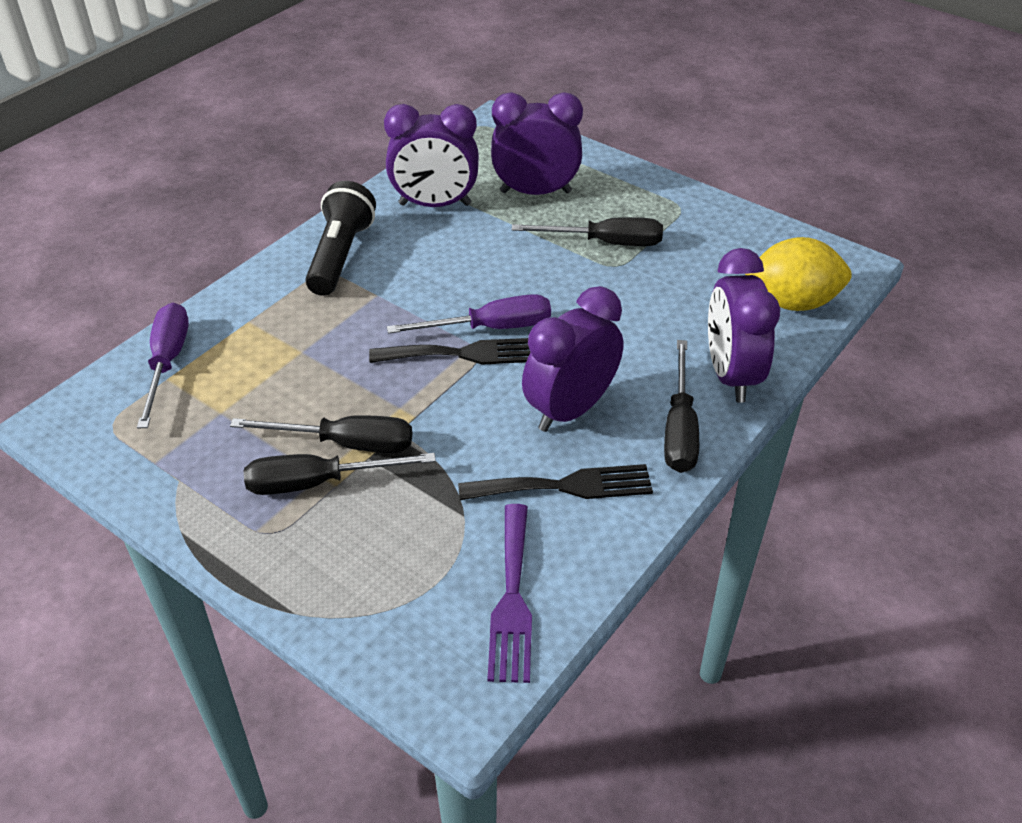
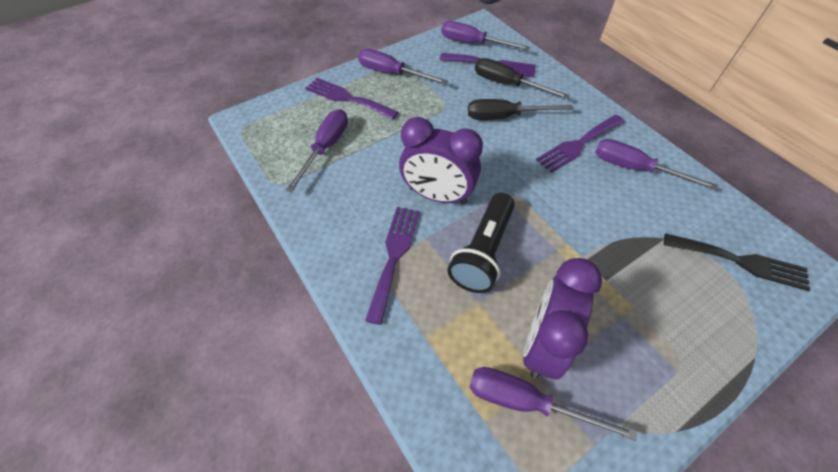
black fork: 2 -> 1
black screwdriver: 4 -> 2
purple clock: 4 -> 2
purple fork: 1 -> 4
purple screwdriver: 2 -> 5
yellow lemon: 1 -> 0

